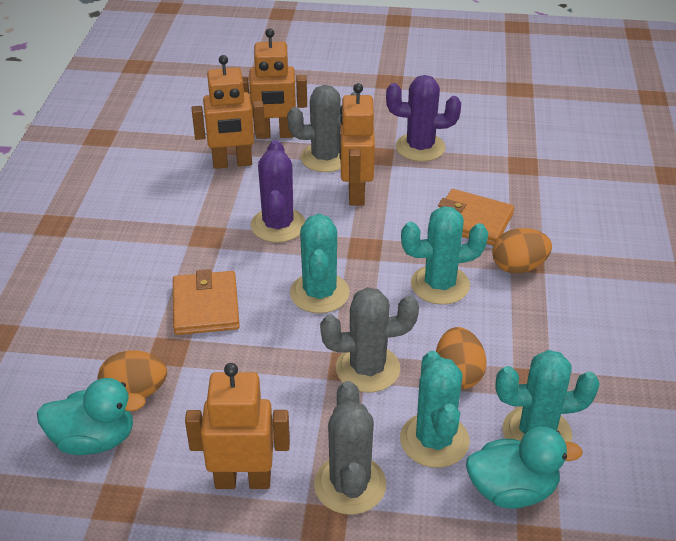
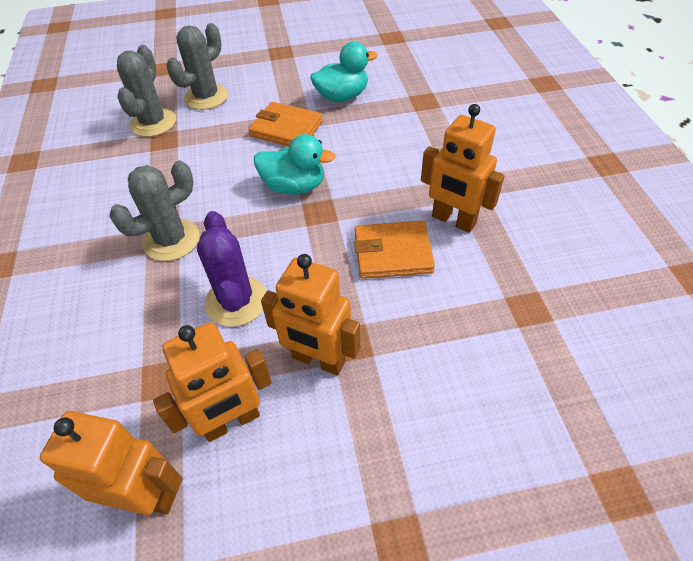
orange egg: 3 -> 0
purple cactus: 2 -> 1
turquoise cactus: 4 -> 0

